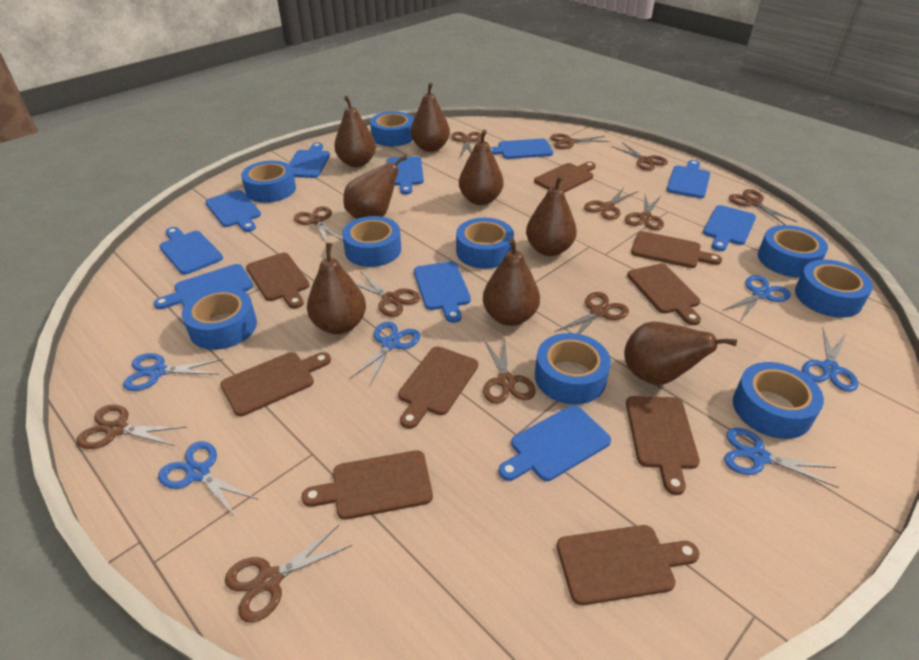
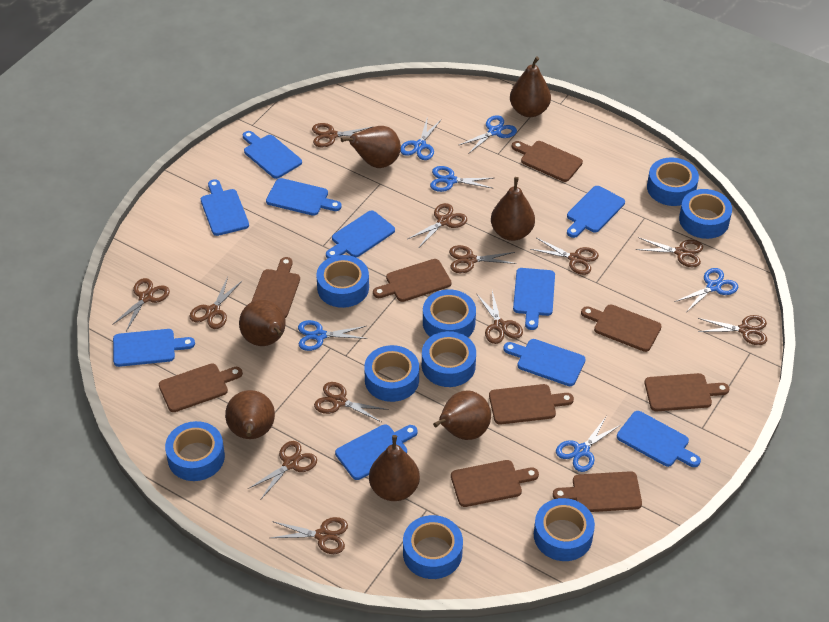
brown pear: 8 -> 7

